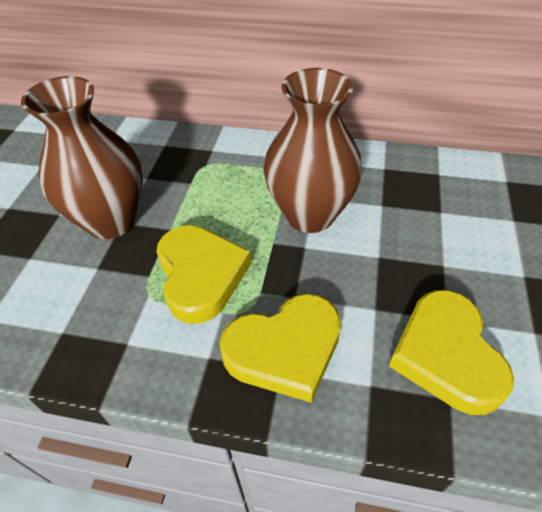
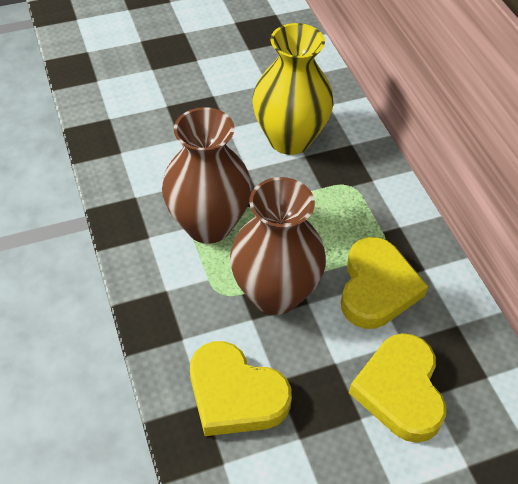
yellow vase: 0 -> 1

